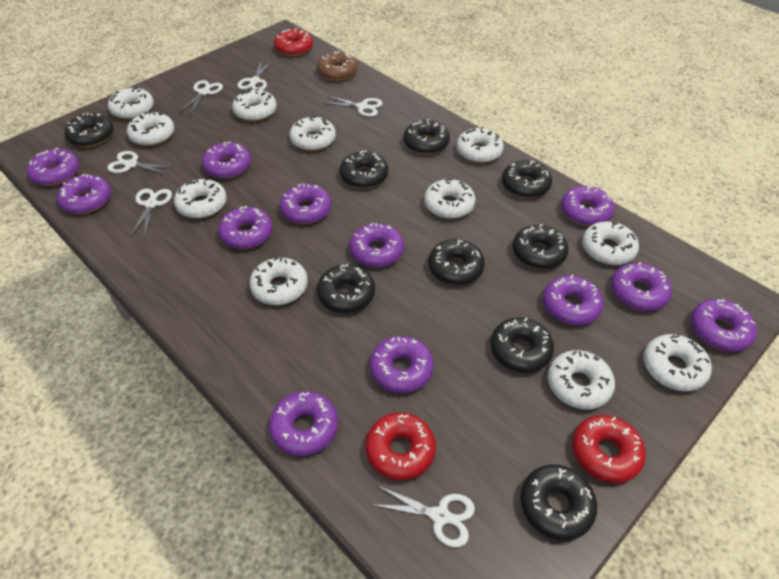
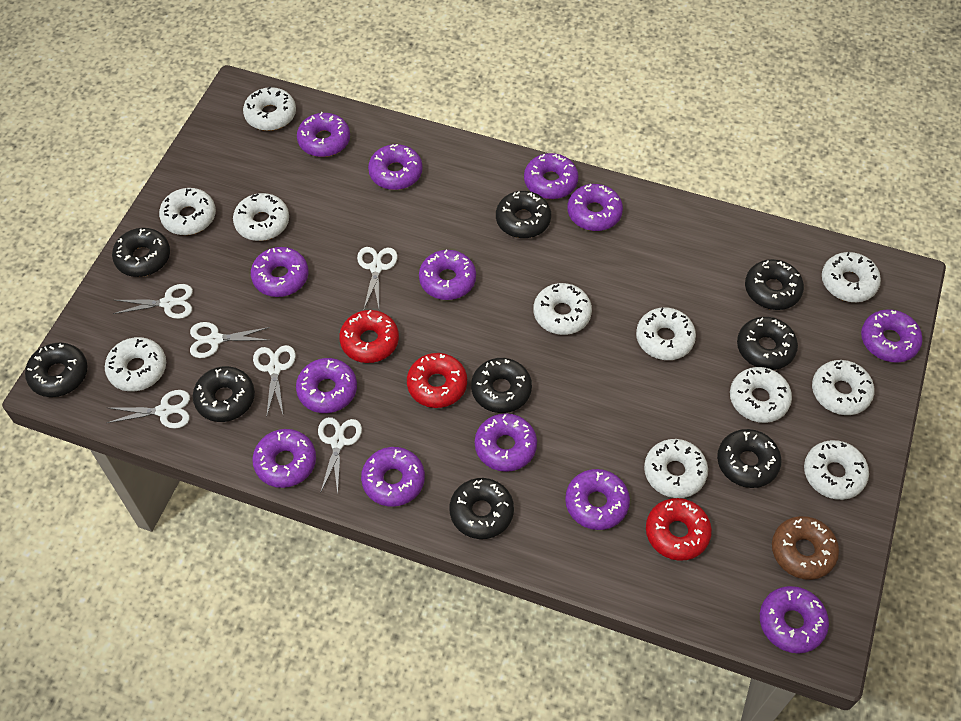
purple donut: 12 -> 13

